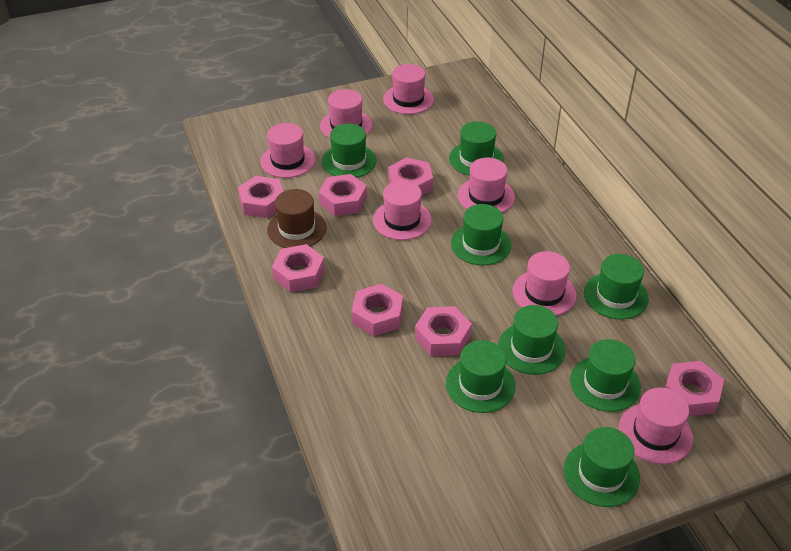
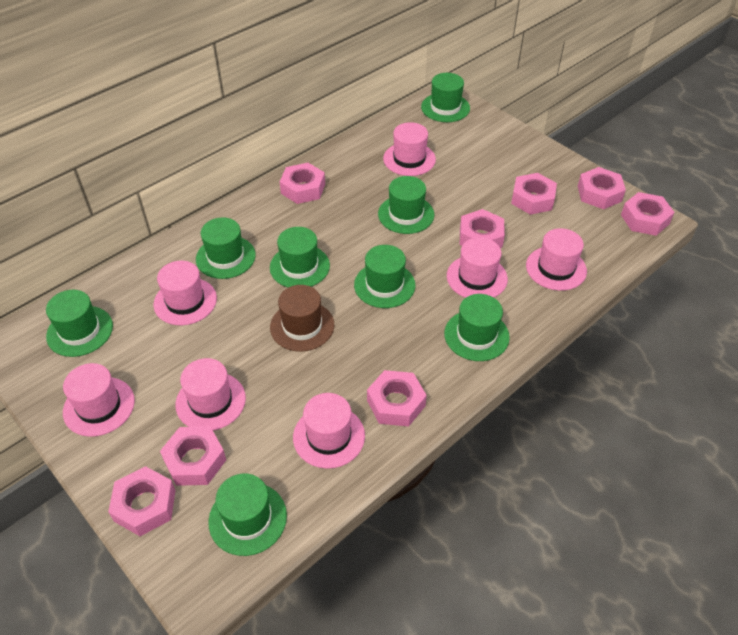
pink nut: 7 -> 8

